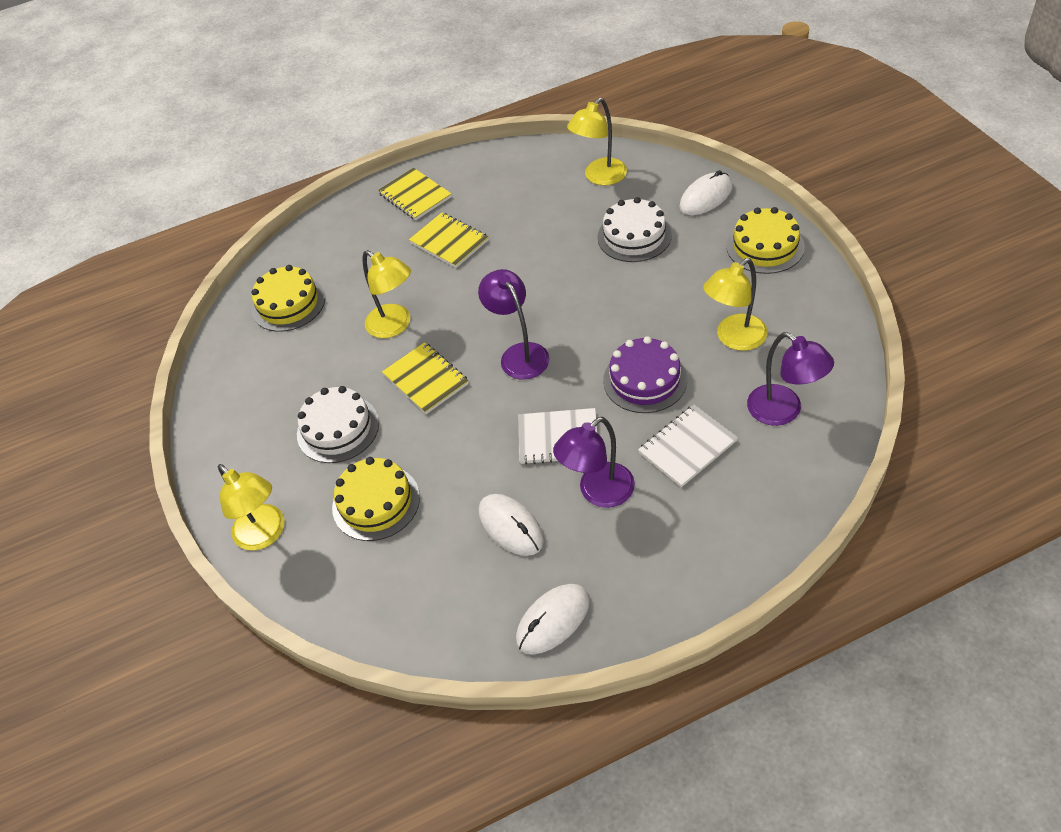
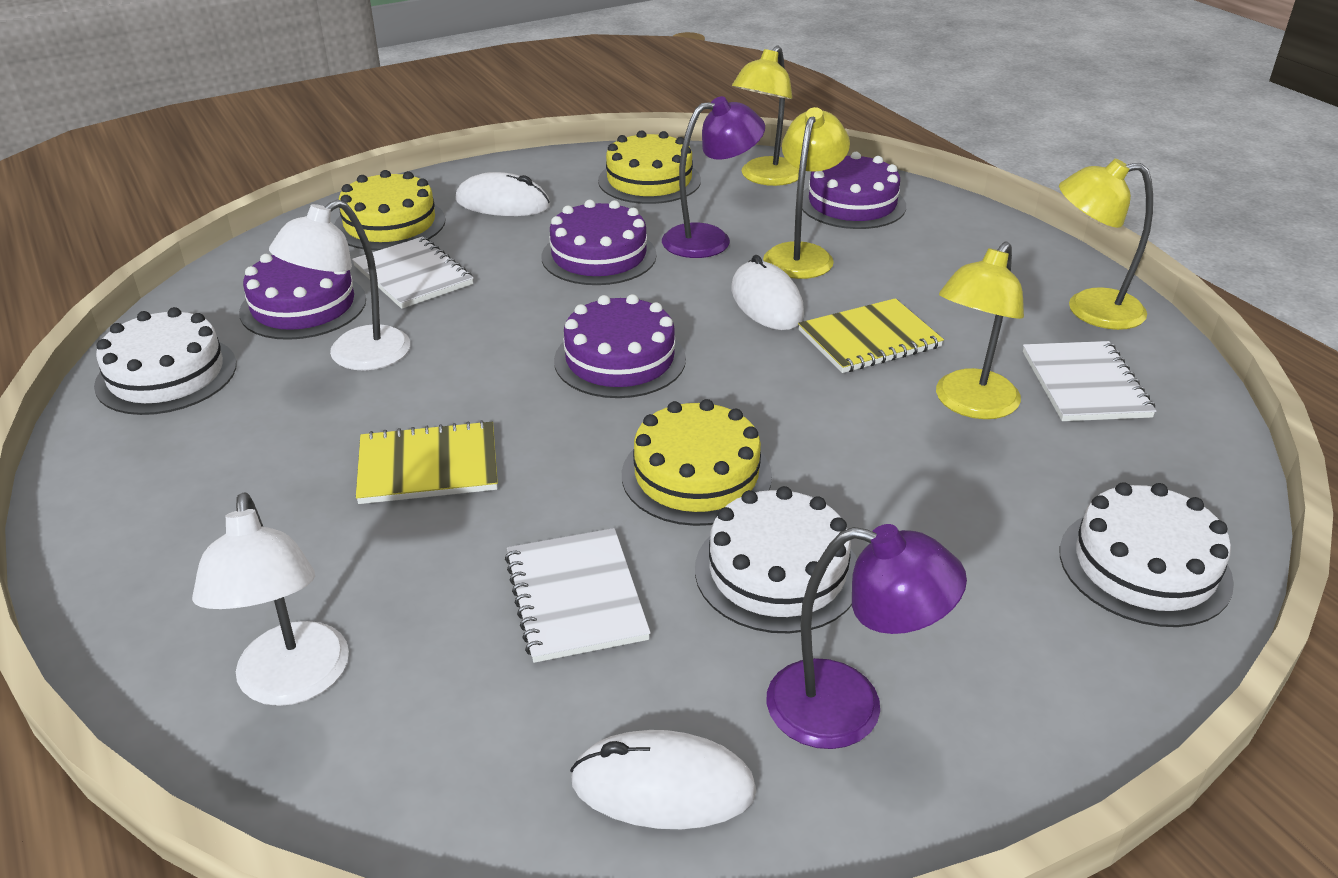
purple cake: 1 -> 4
purple lamp: 3 -> 2
white cake: 2 -> 3
white lamp: 0 -> 2
white notebook: 2 -> 3
yellow notebook: 3 -> 2

